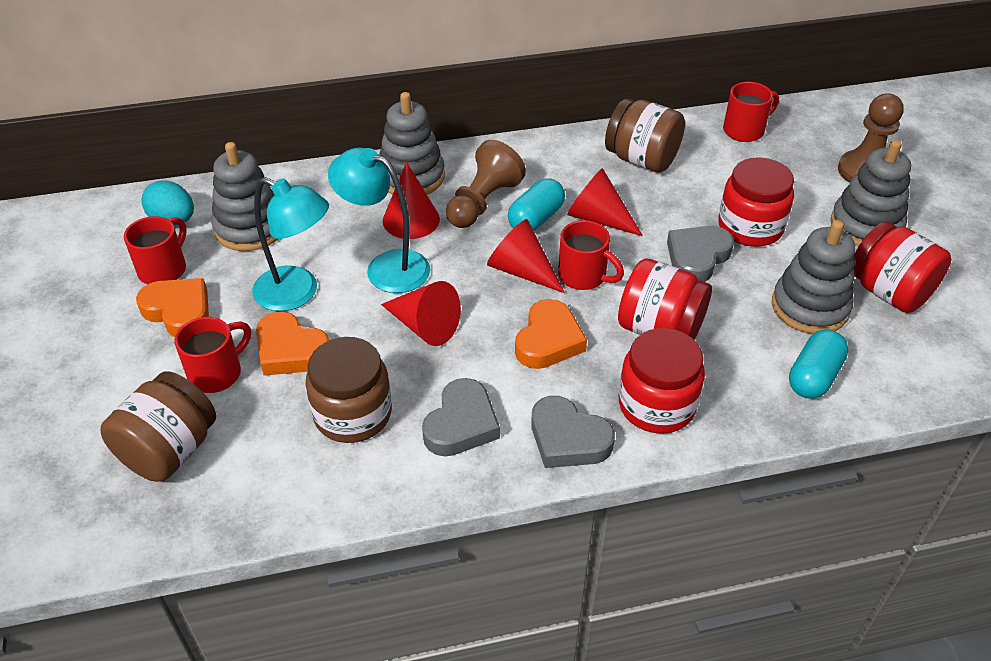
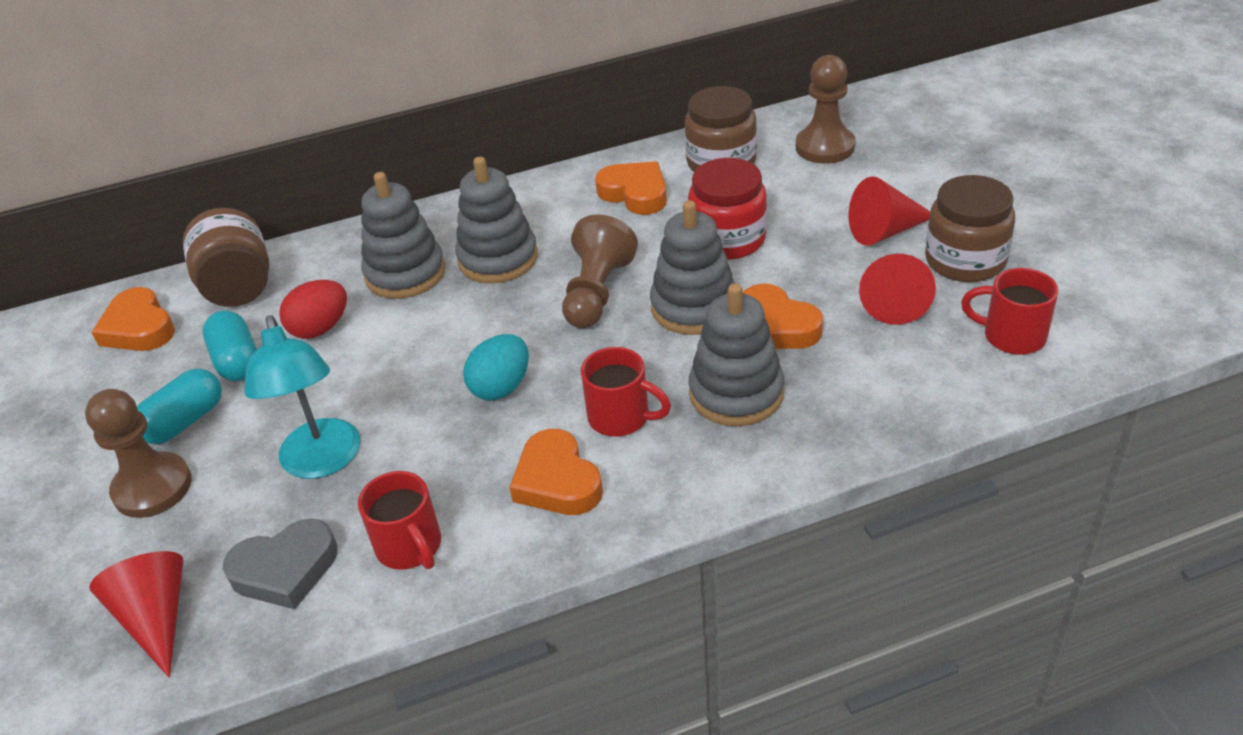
brown pawn: 2 -> 3
grey heart: 3 -> 1
orange heart: 3 -> 4
red cone: 4 -> 3
red egg: 0 -> 1
red jar: 4 -> 1
red mug: 4 -> 3
turquoise lamp: 2 -> 1

